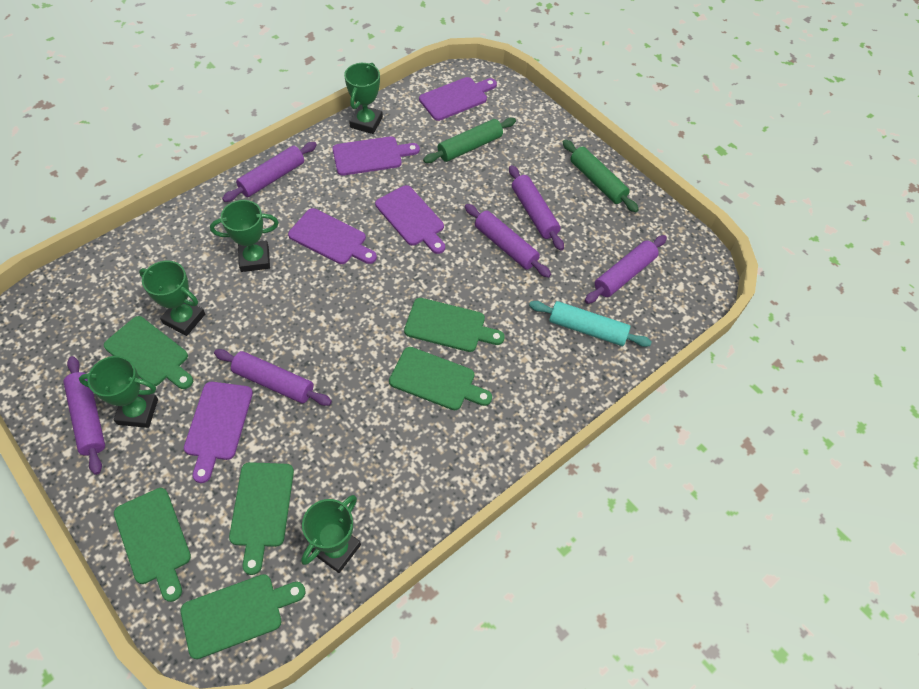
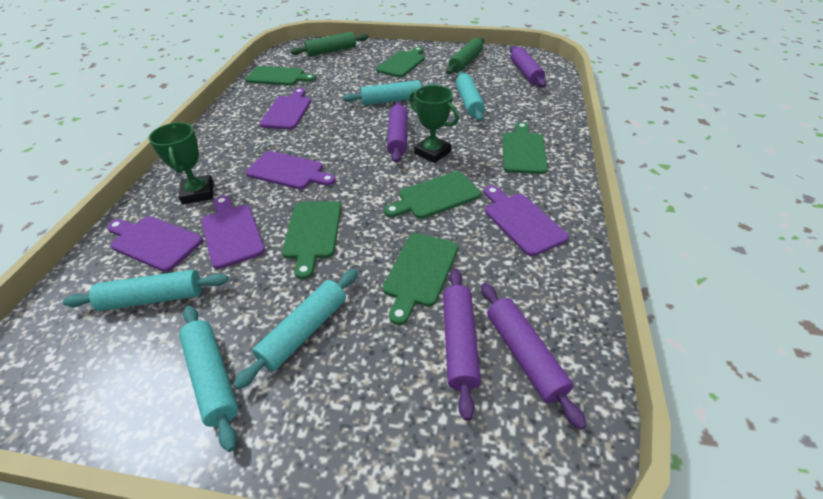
green trophy: 5 -> 2
purple rolling pin: 6 -> 4
turquoise rolling pin: 1 -> 5

